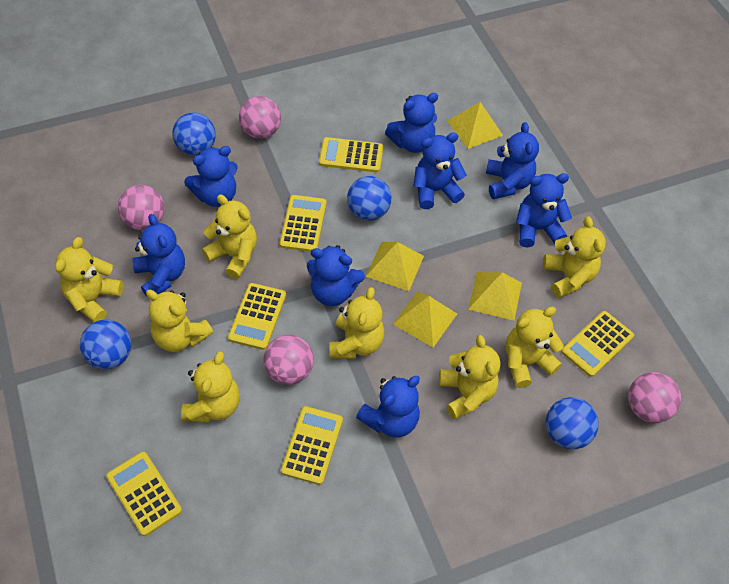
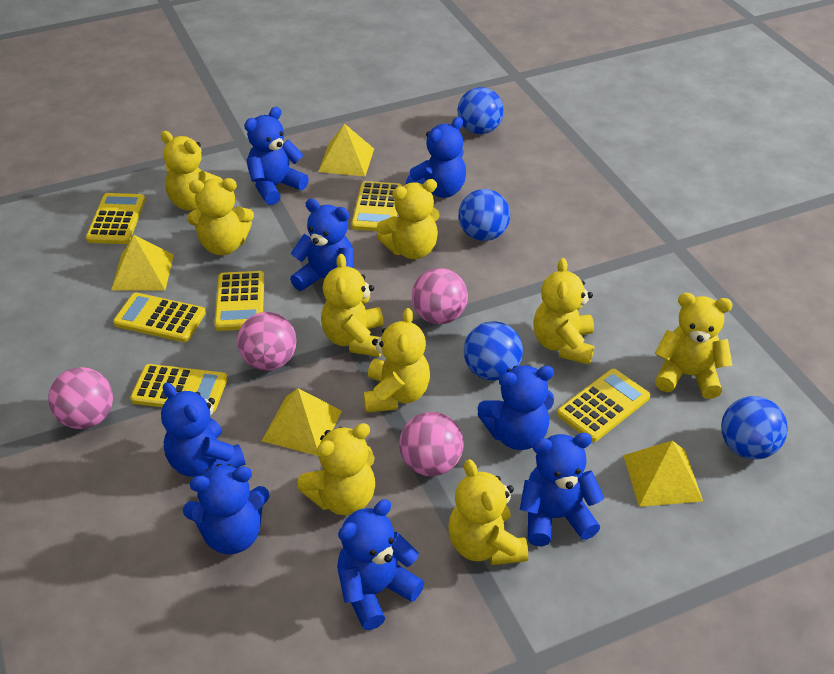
yellow teddy bear: 8 -> 9

